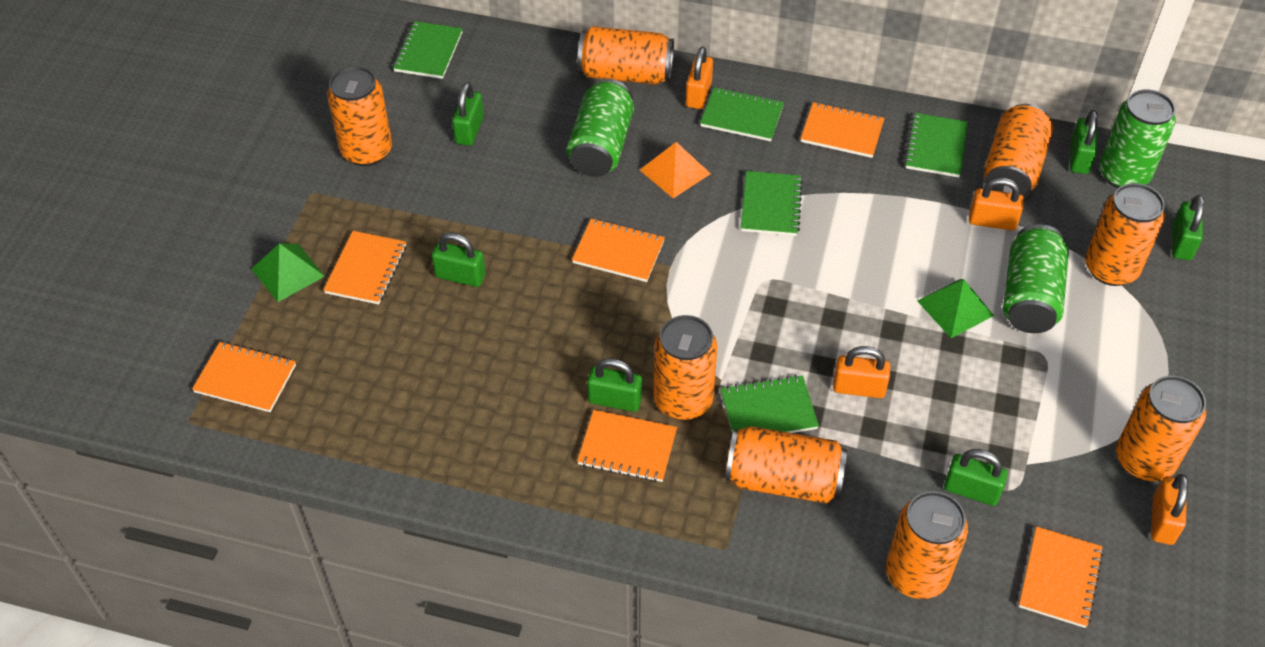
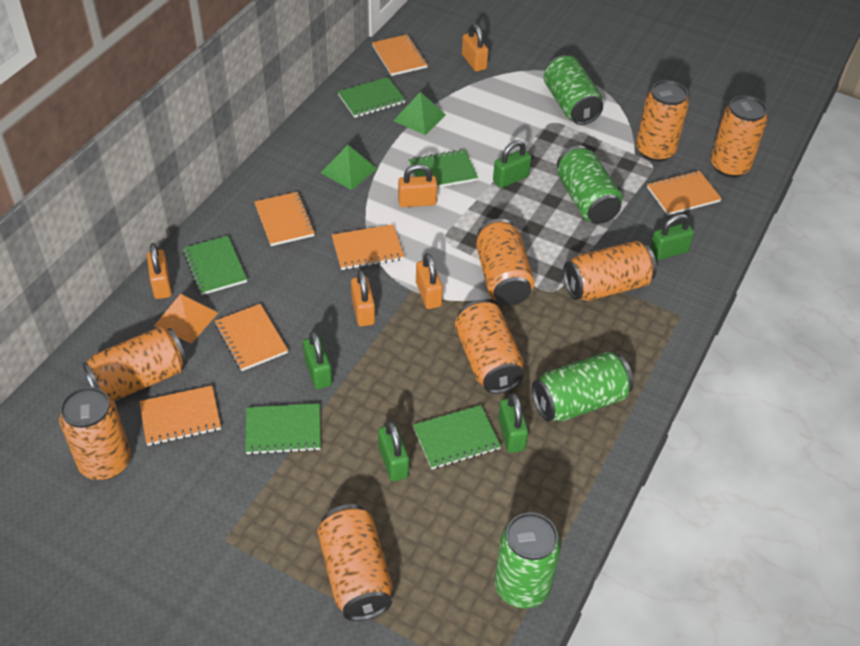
green can: 3 -> 4
green padlock: 6 -> 5
orange padlock: 4 -> 5

